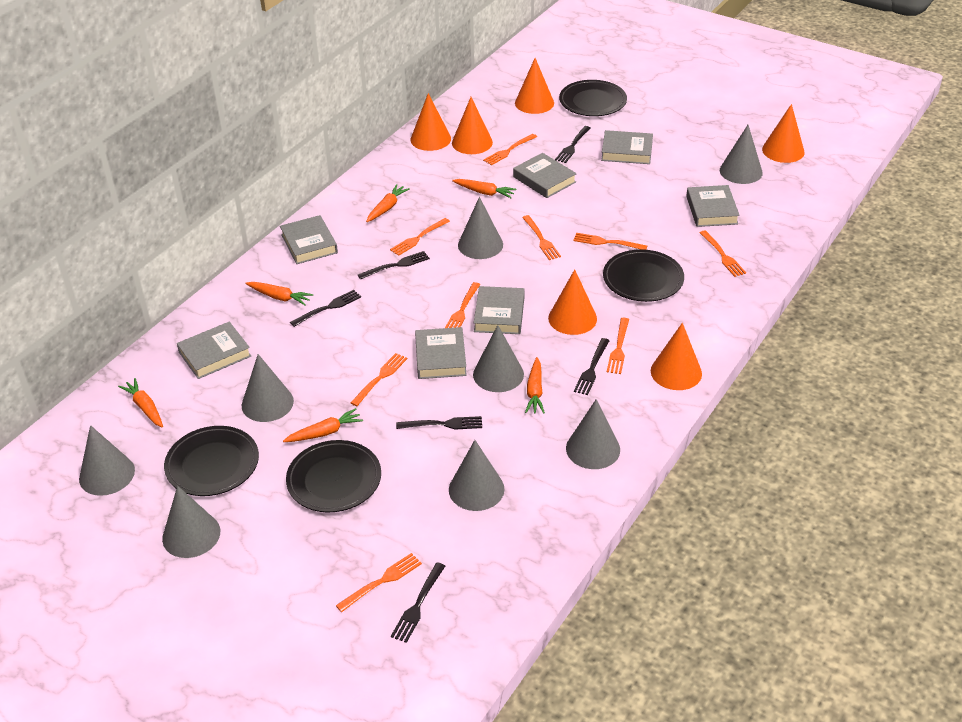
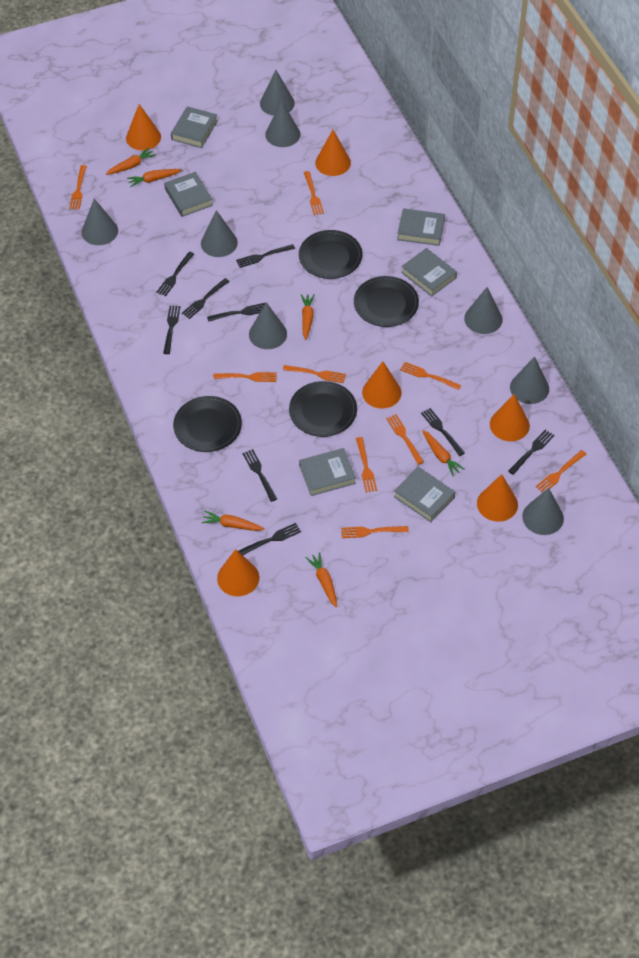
black fork: 6 -> 9
grey book: 7 -> 6

